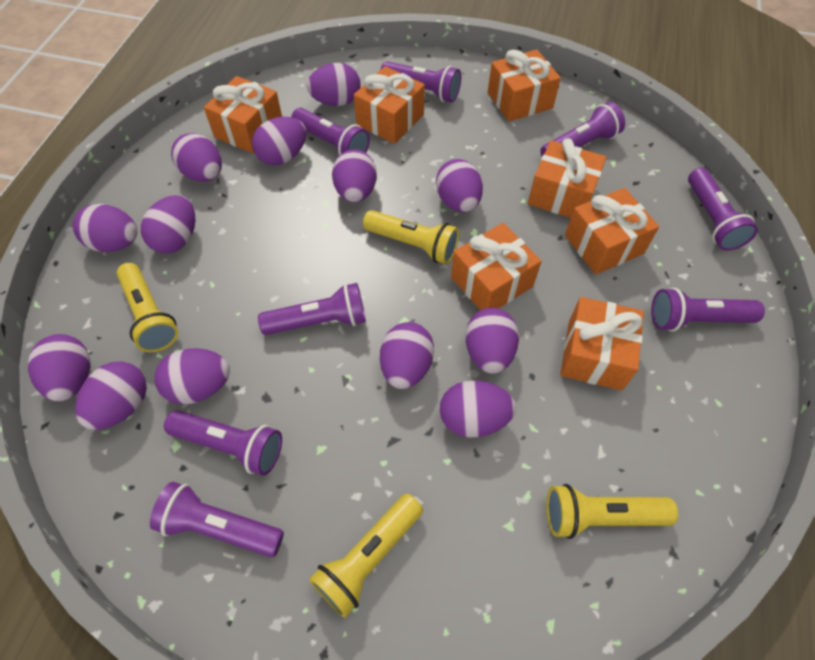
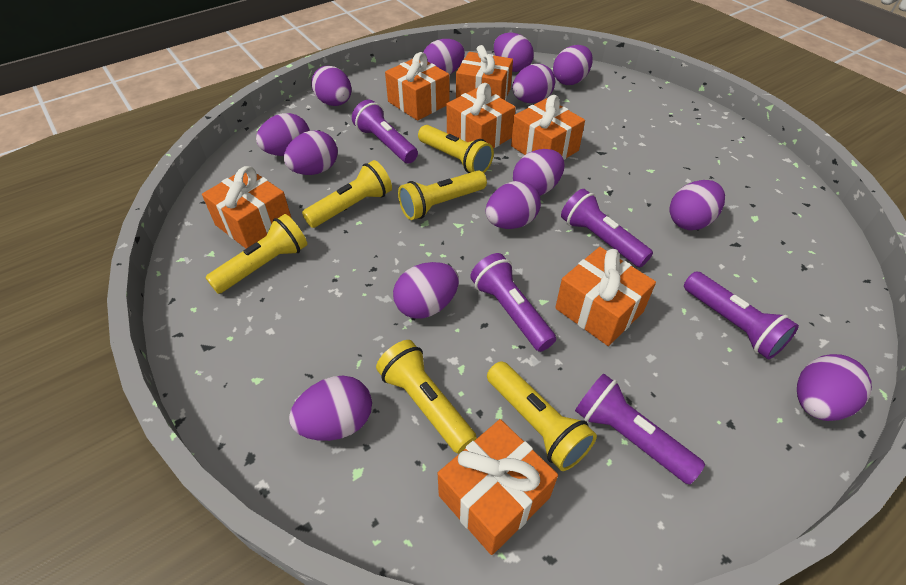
purple flashlight: 8 -> 5
yellow flashlight: 4 -> 6

